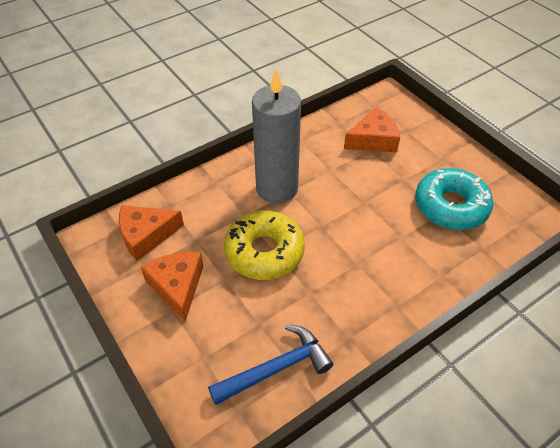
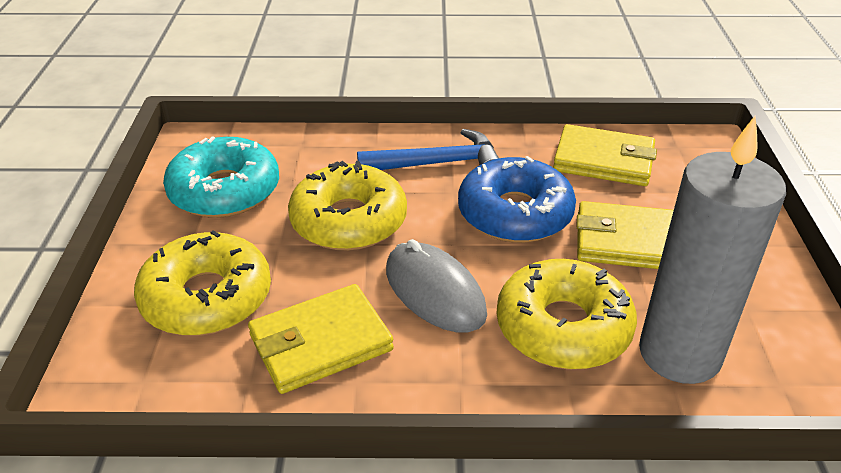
blue donut: 0 -> 1
grey mouse: 0 -> 1
orange cheese: 3 -> 0
yellow donut: 1 -> 3
yellow wallet: 0 -> 3

